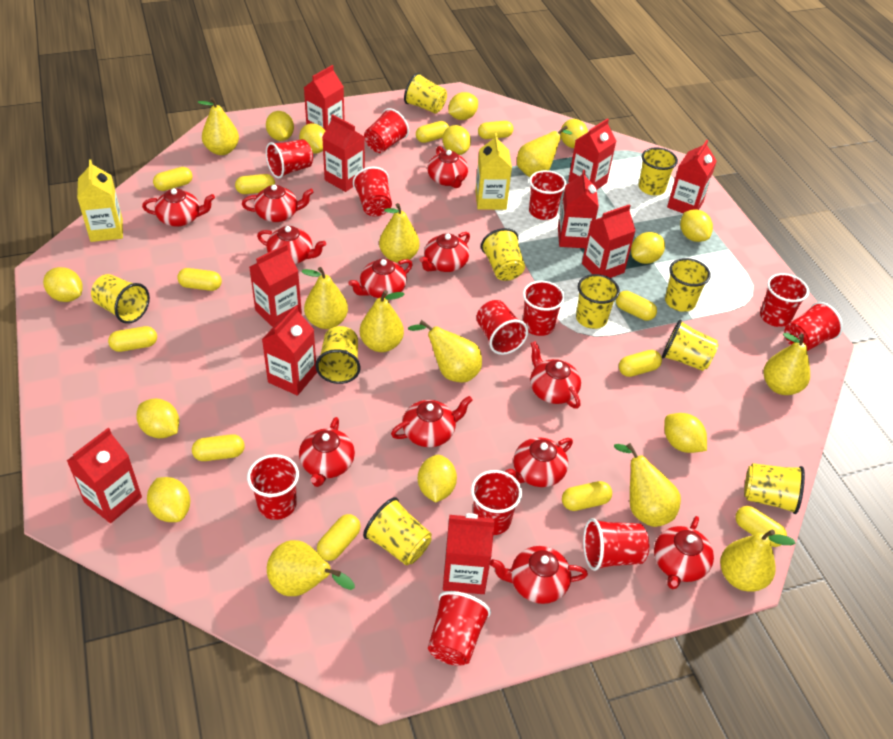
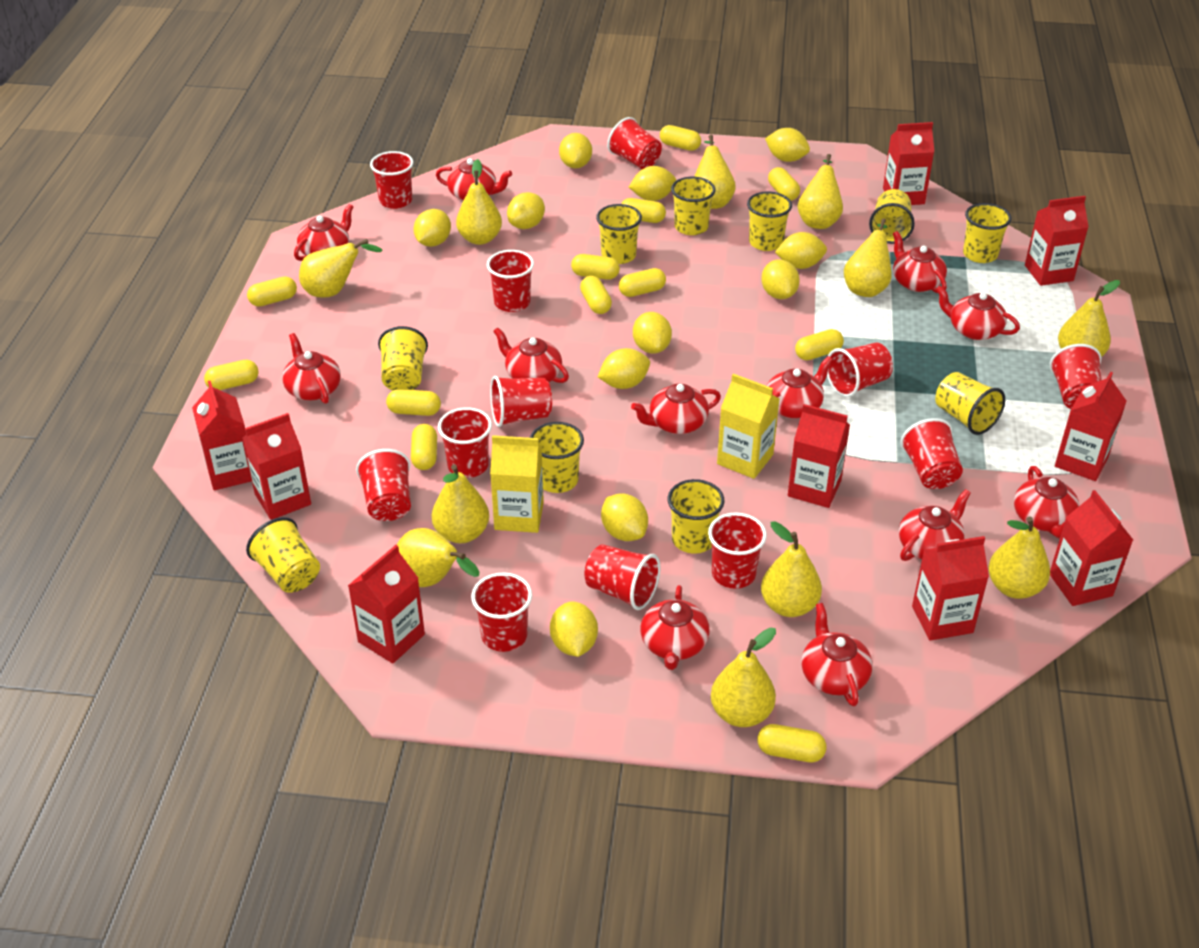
red carton: 10 -> 9
yellow lemon: 12 -> 11
yellow pear: 10 -> 11

